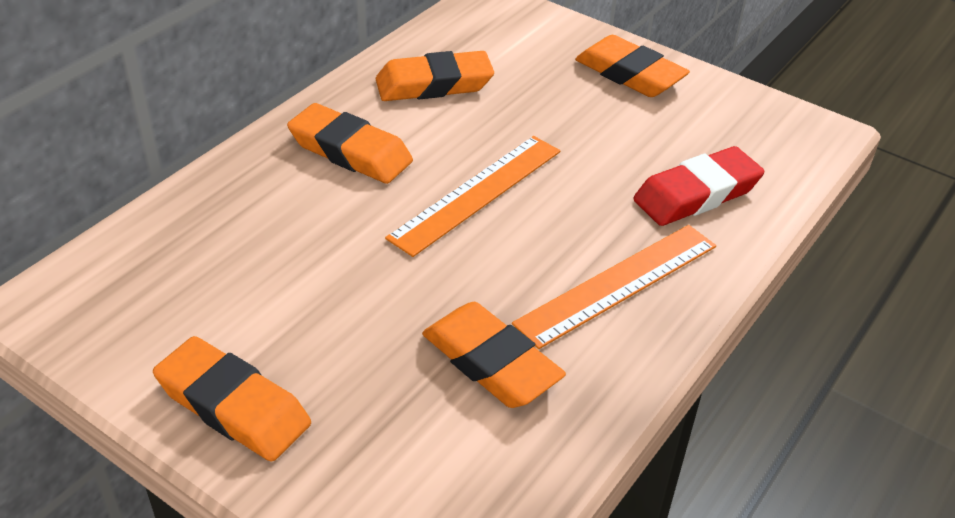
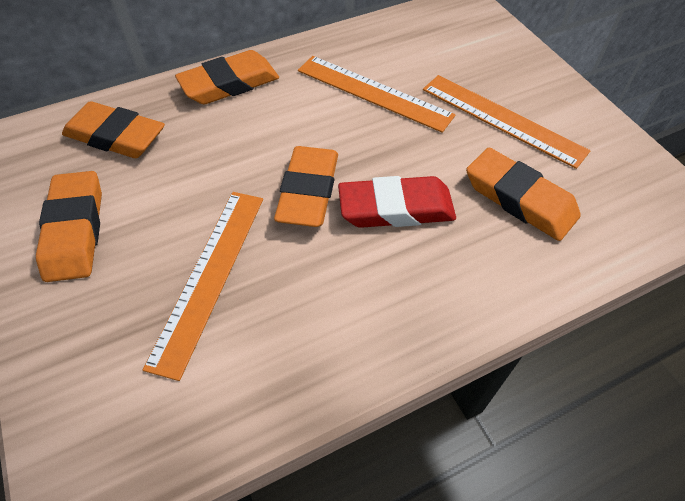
orange ruler: 2 -> 3

